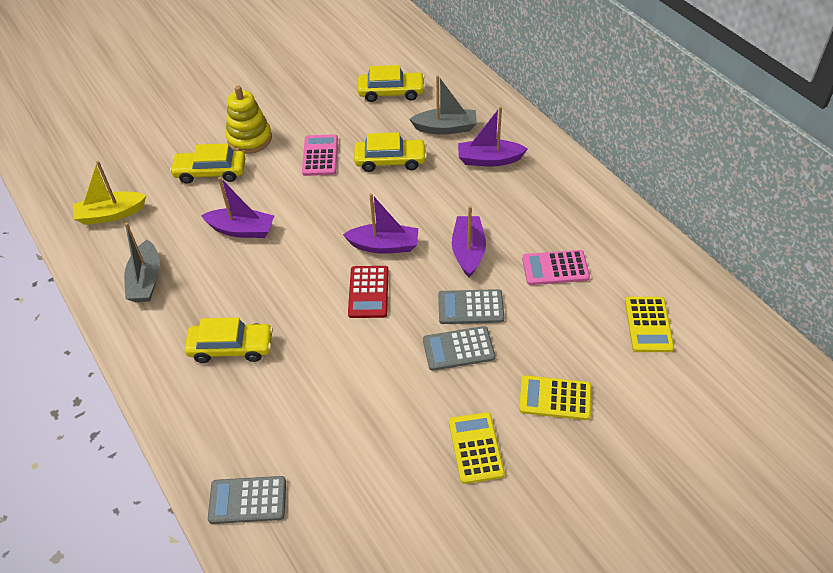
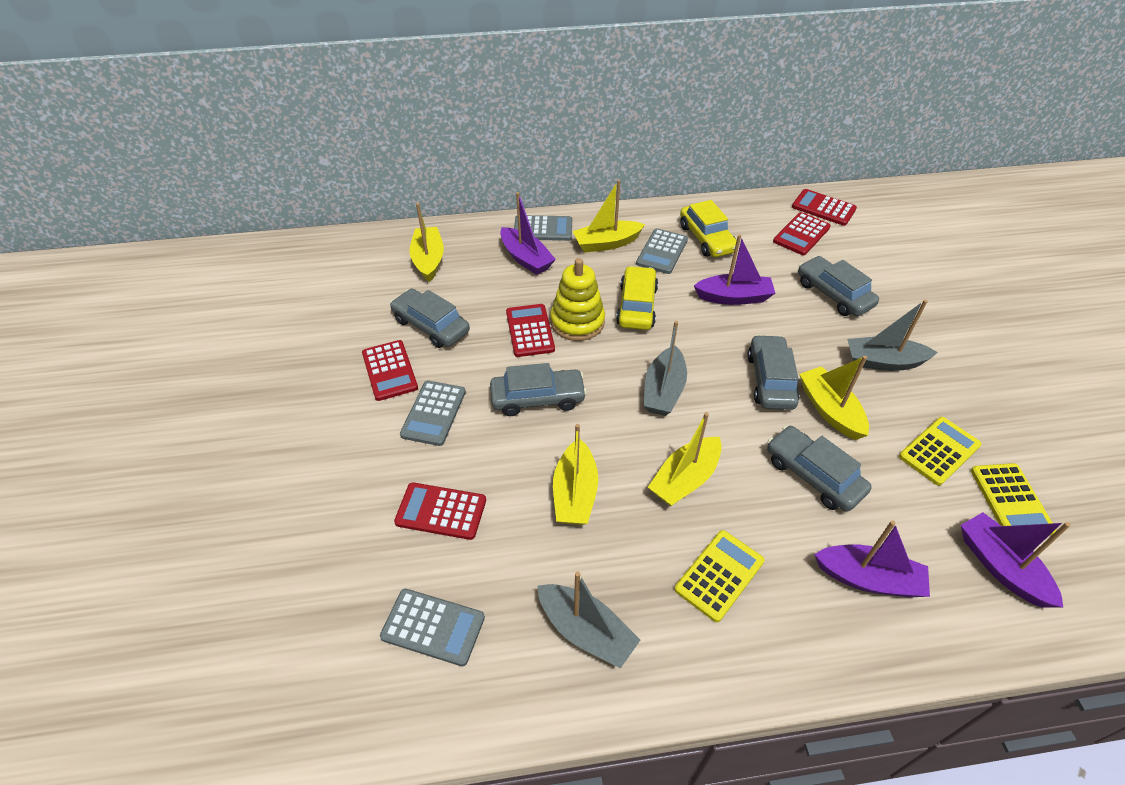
grey boat: 2 -> 3
grey calculator: 3 -> 4
grey car: 0 -> 5
pink calculator: 2 -> 0
red calculator: 1 -> 5
yellow boat: 1 -> 5
yellow car: 4 -> 2

